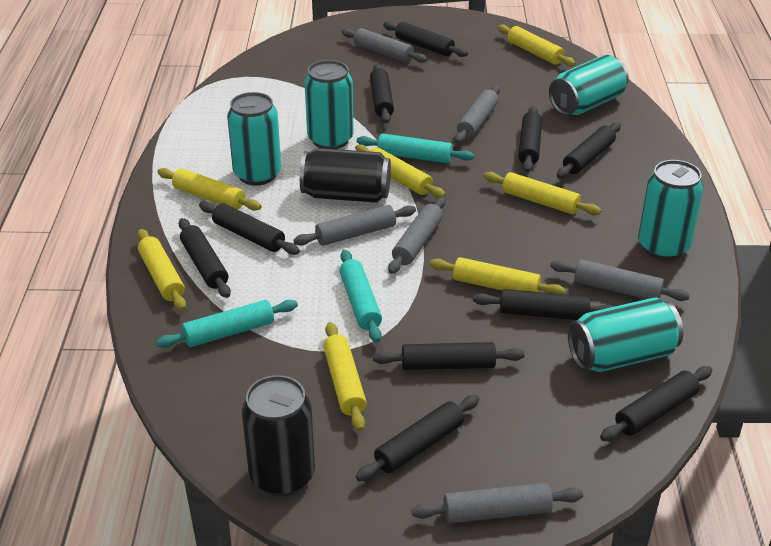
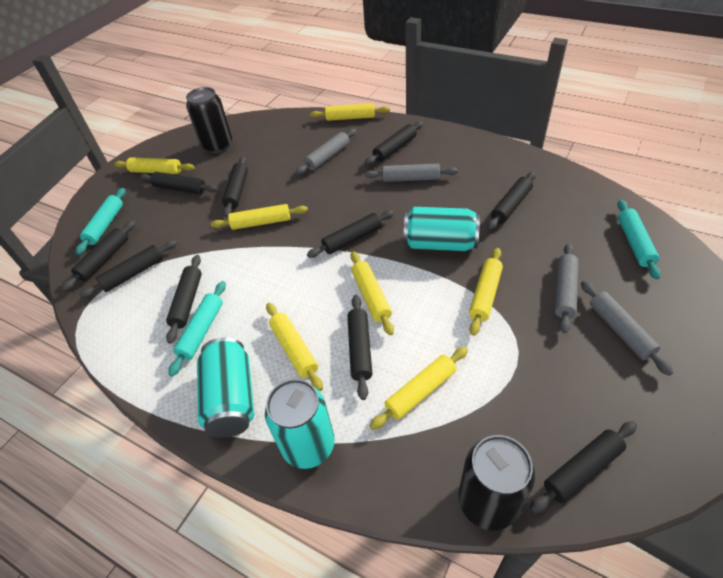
grey rolling pin: 6 -> 4
turquoise can: 5 -> 3

